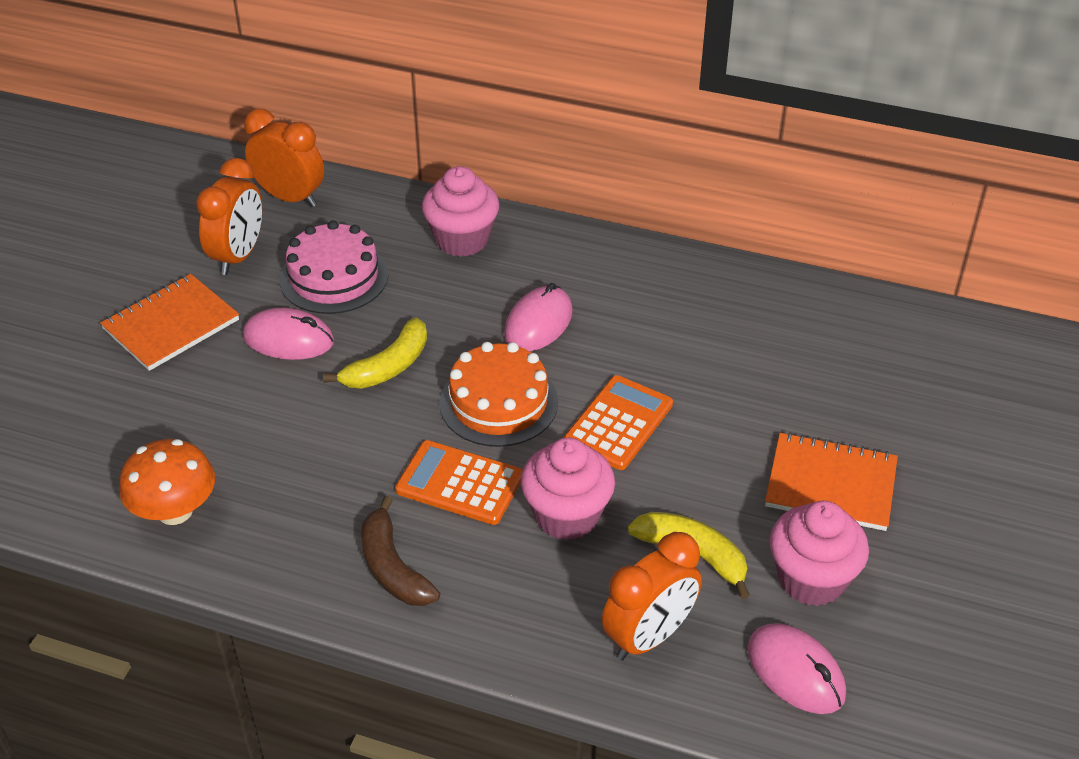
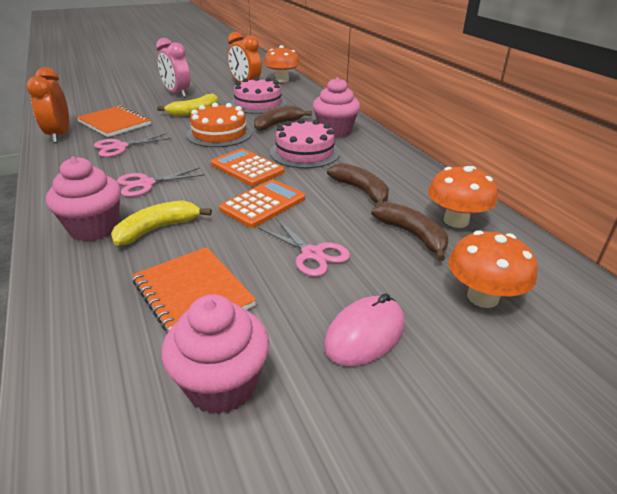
brown banana: 1 -> 3
orange clock: 3 -> 2
orange mushroom: 1 -> 3
pink cake: 1 -> 2
pink clock: 0 -> 1
pink mouse: 3 -> 1
pink scissors: 0 -> 3

